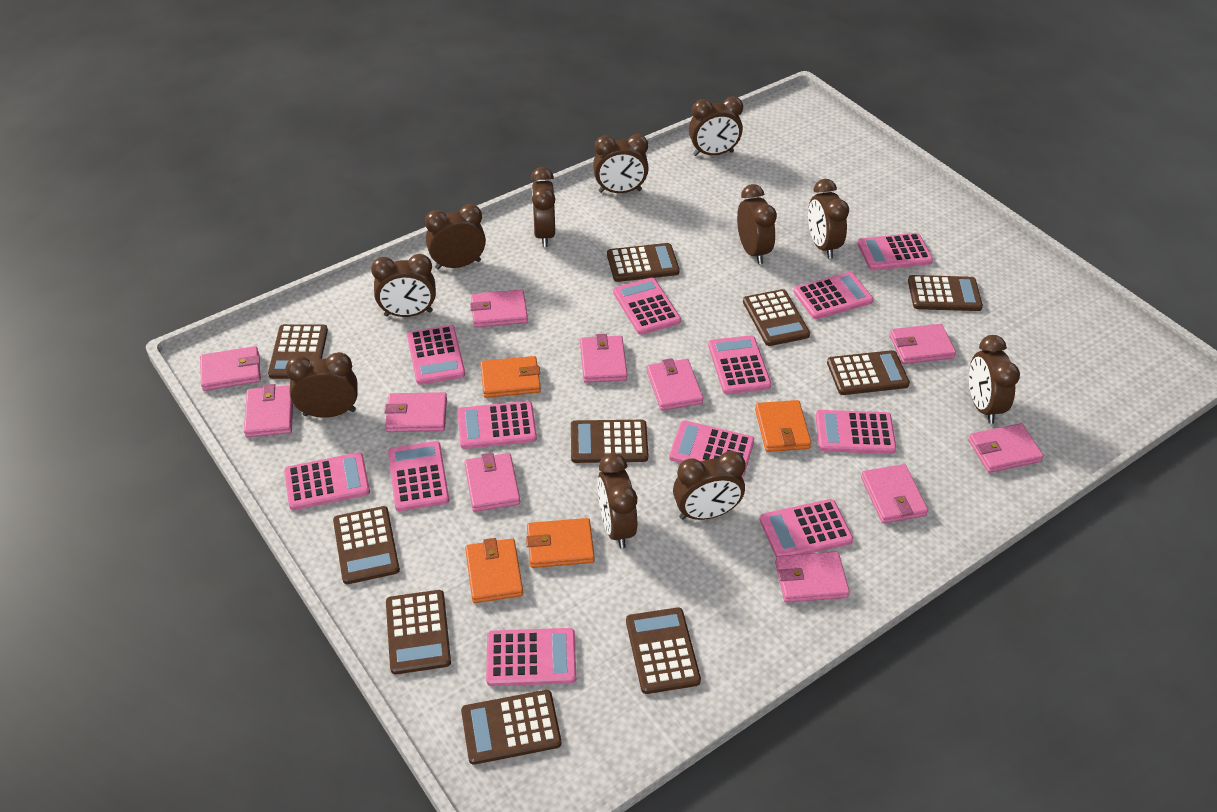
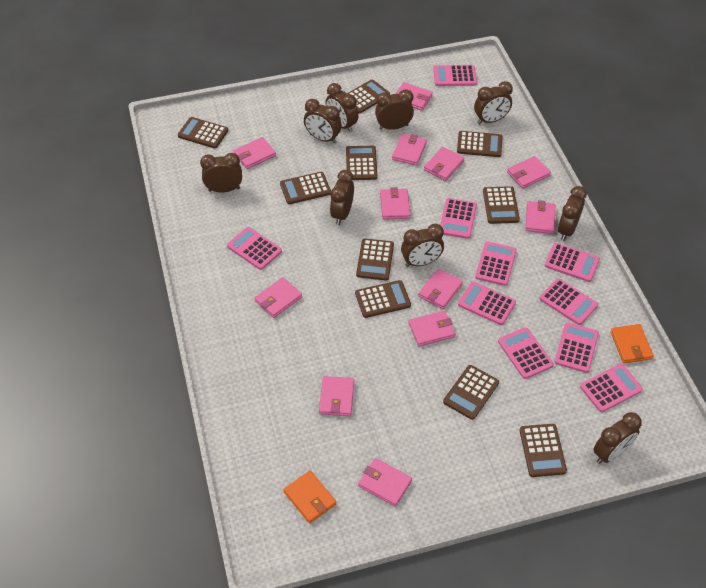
brown clock: 11 -> 9
orange wallet: 4 -> 2
pink calculator: 12 -> 10
pink wallet: 11 -> 12

